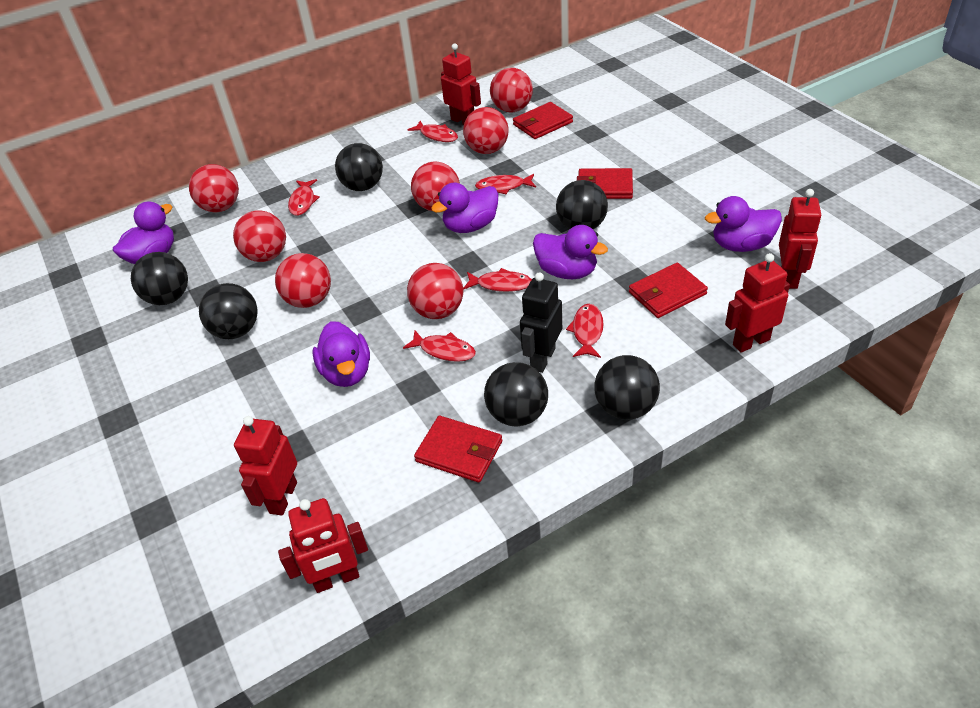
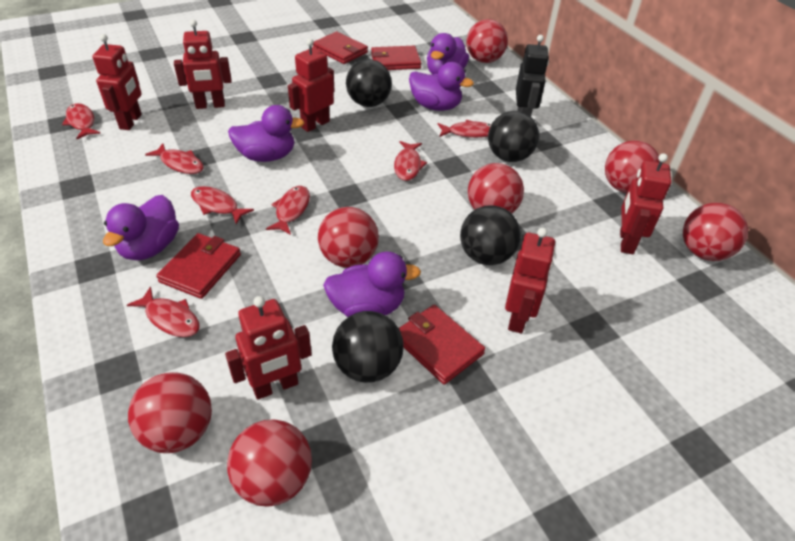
black ball: 6 -> 4
red fish: 6 -> 7
red robot: 5 -> 6

